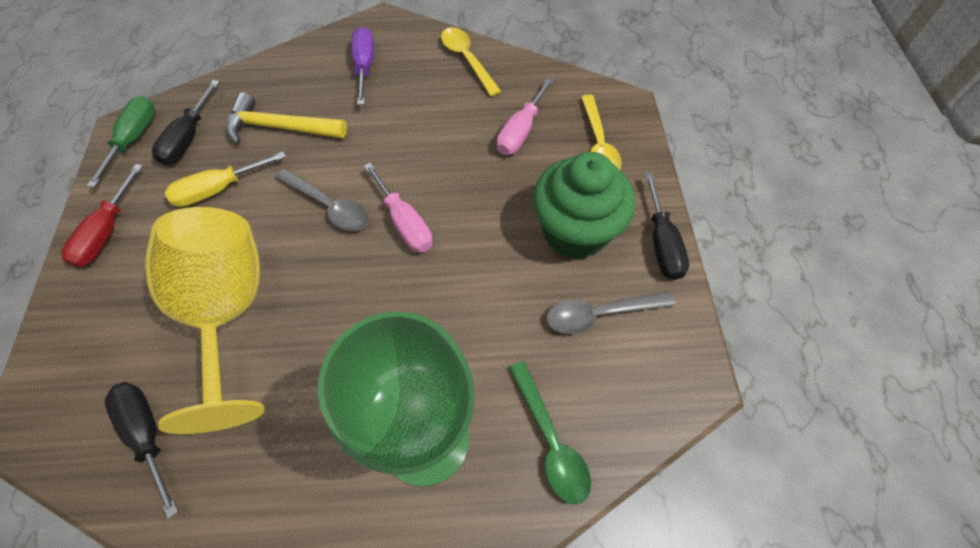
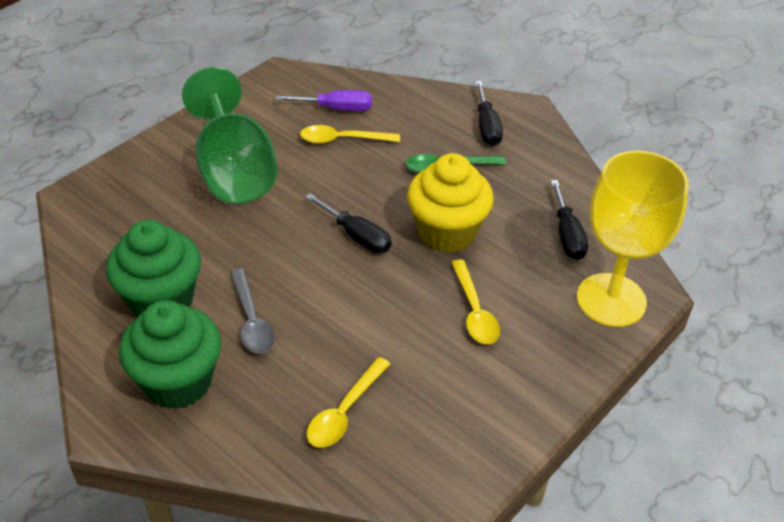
green cupcake: 1 -> 2
green screwdriver: 1 -> 0
grey spoon: 2 -> 1
pink screwdriver: 2 -> 0
red screwdriver: 1 -> 0
yellow cupcake: 0 -> 1
yellow hammer: 1 -> 0
yellow screwdriver: 1 -> 0
yellow spoon: 2 -> 3

